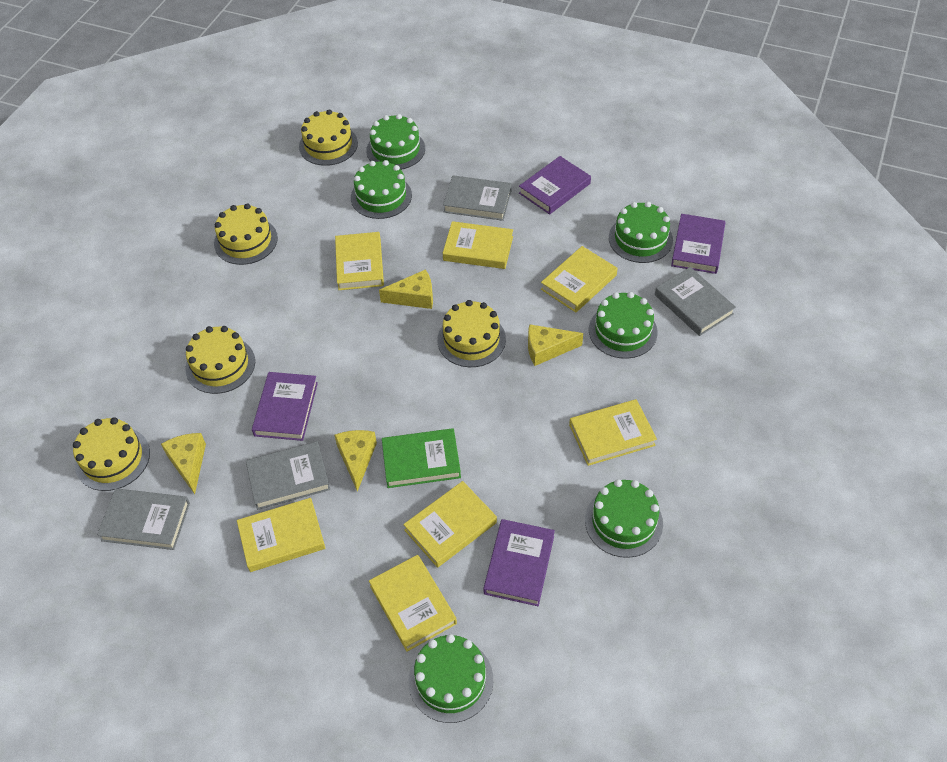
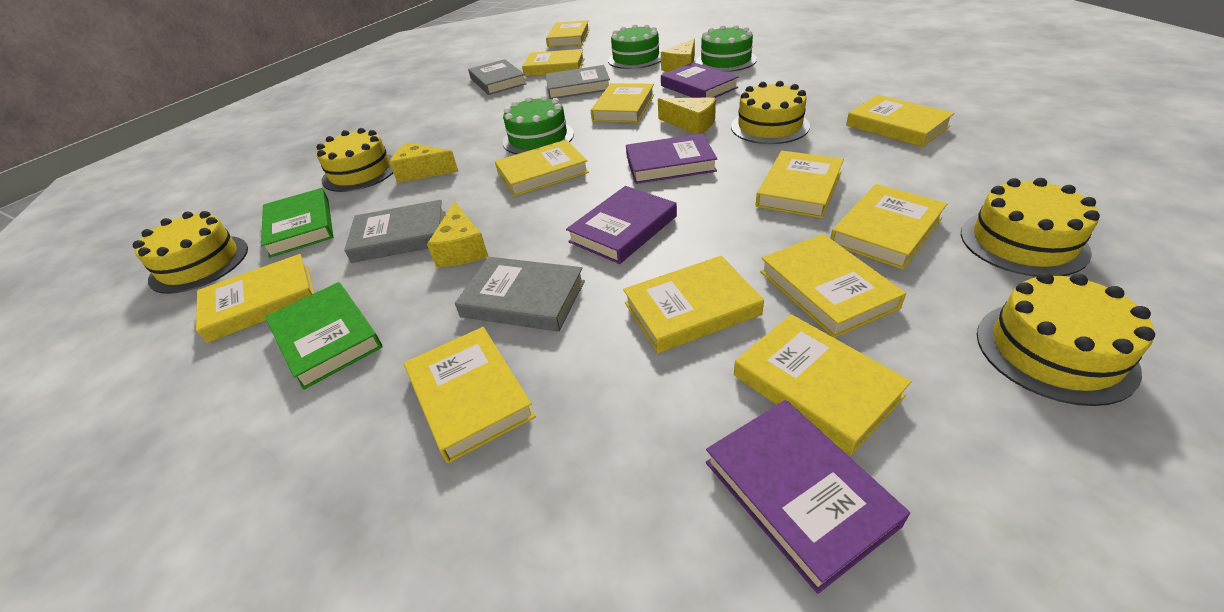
green book: 1 -> 2
green cake: 6 -> 3
yellow book: 7 -> 12

